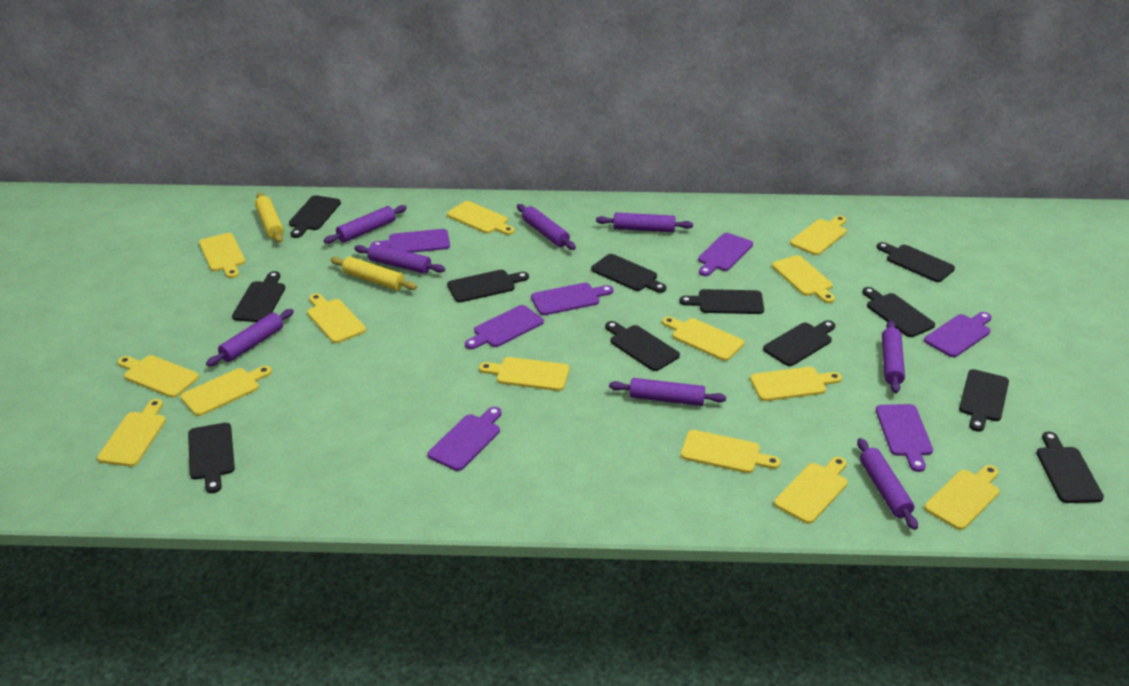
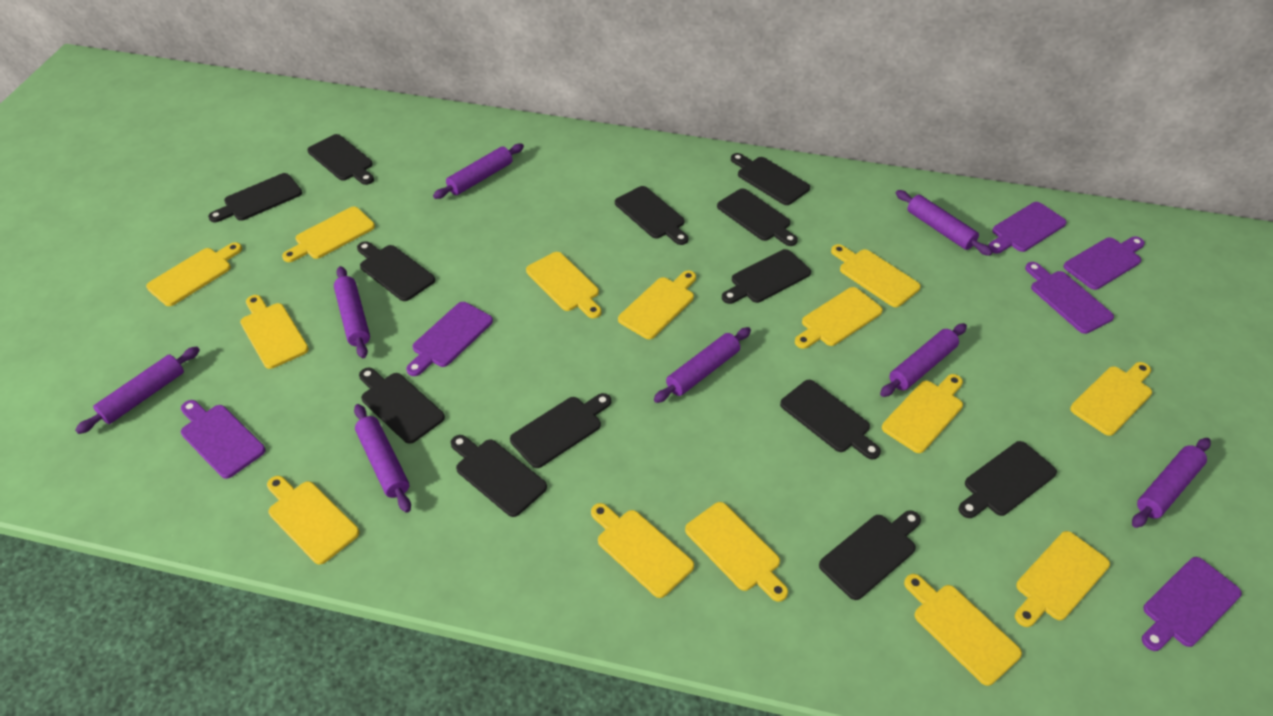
black cutting board: 12 -> 13
purple cutting board: 7 -> 6
yellow rolling pin: 2 -> 0

